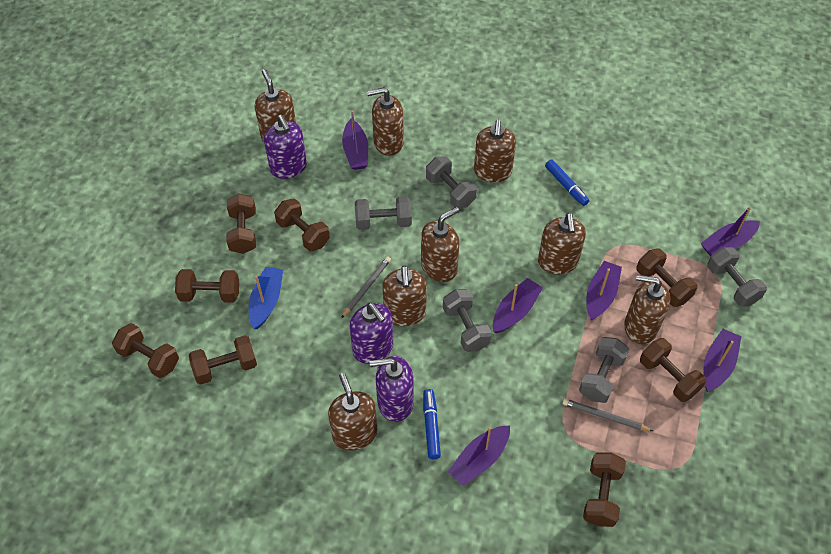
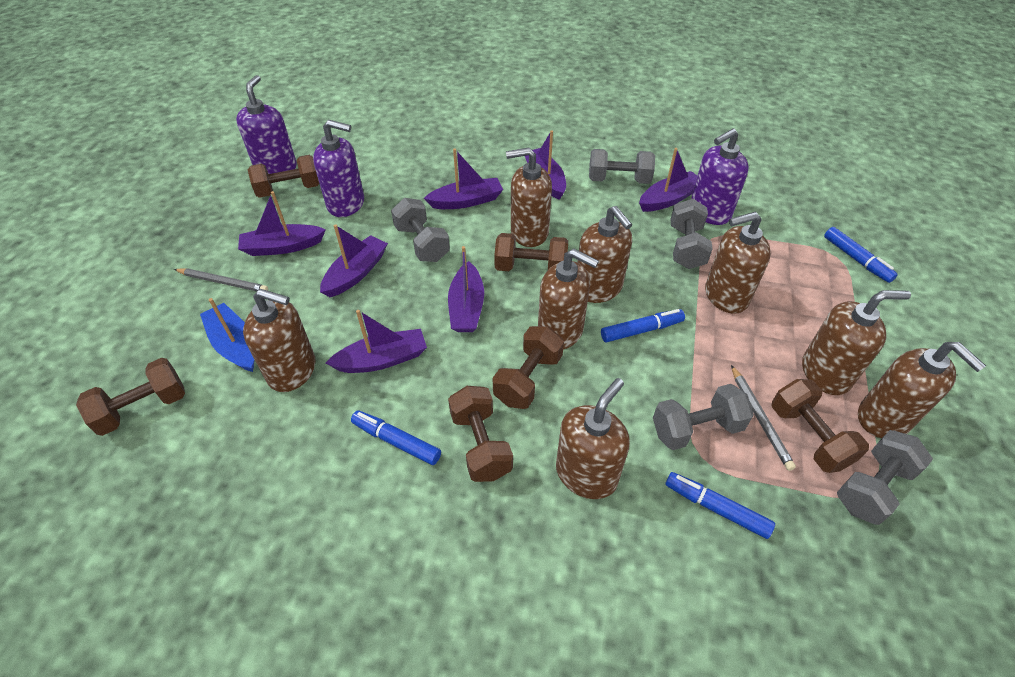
blue marker: 2 -> 4
brown dumbbell: 8 -> 6
purple boat: 6 -> 7

